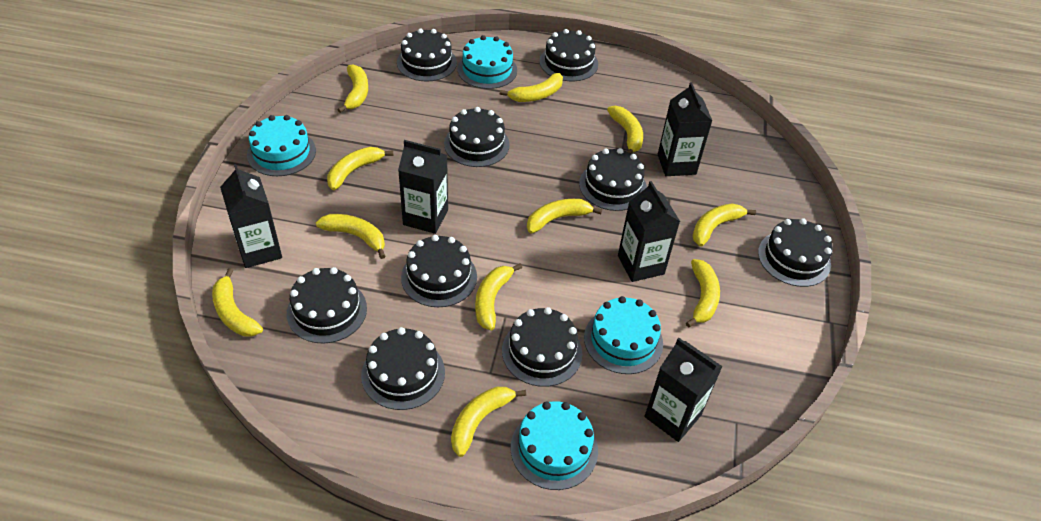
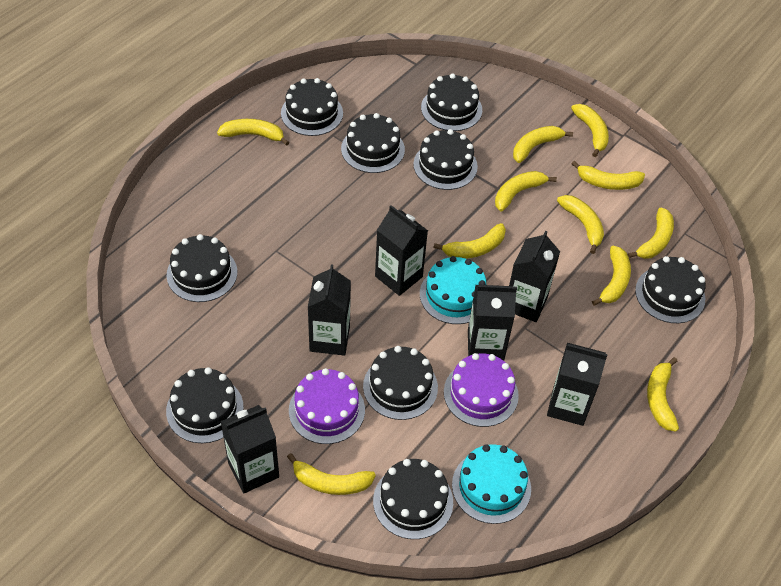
black carton: 5 -> 6
purple cake: 0 -> 2
turquoise cake: 4 -> 2

